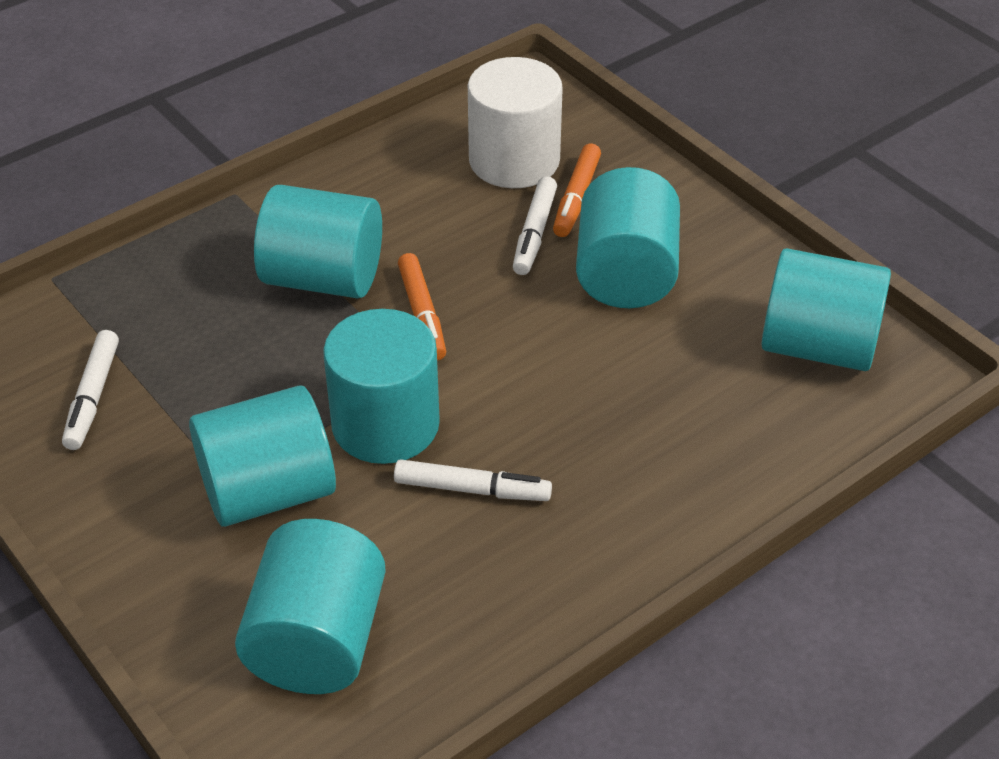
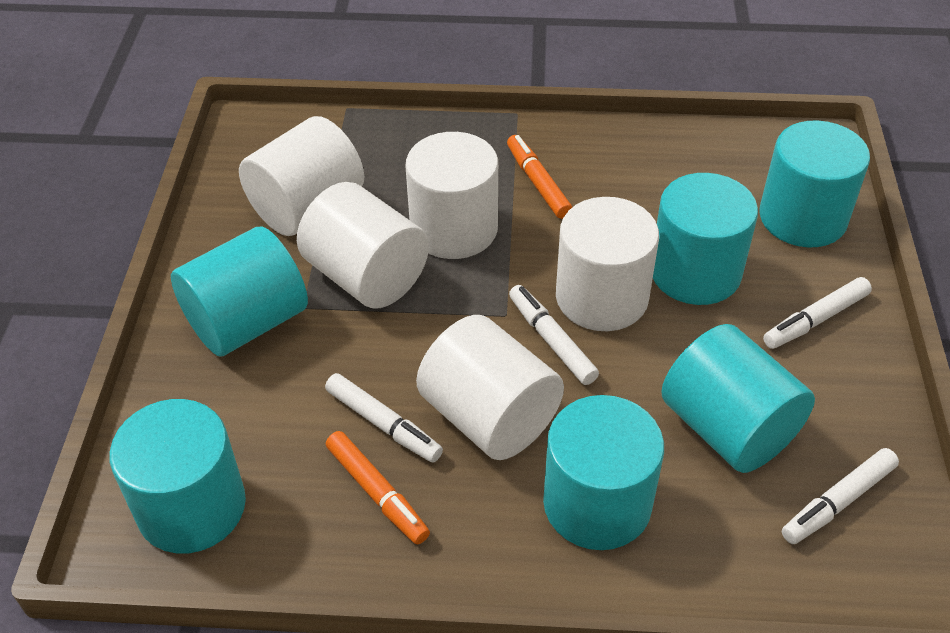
white cylinder: 1 -> 5
white marker: 3 -> 4

